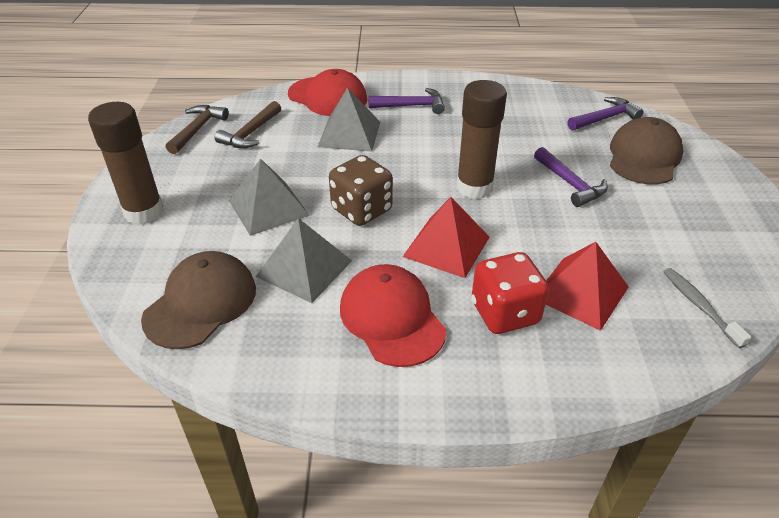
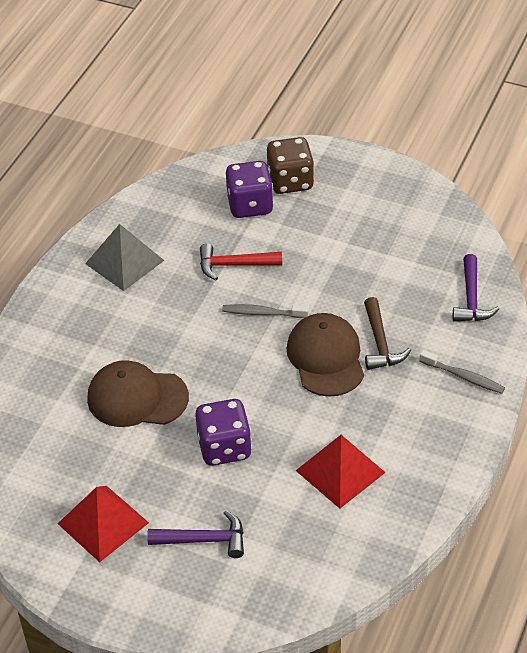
brown glue stick: 2 -> 0
brown hammer: 2 -> 1
grey pyramid: 3 -> 1
grey toothbrush: 1 -> 2
purple dice: 0 -> 2
purple hammer: 3 -> 2
red cap: 2 -> 0
red dice: 1 -> 0
red hammer: 0 -> 1

